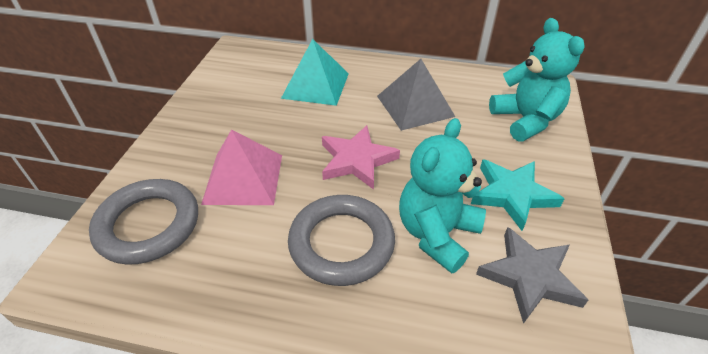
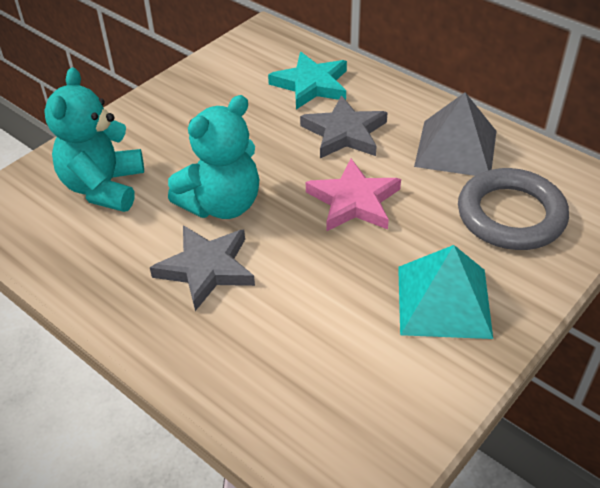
grey ring: 2 -> 1
grey star: 1 -> 2
pink pyramid: 1 -> 0

